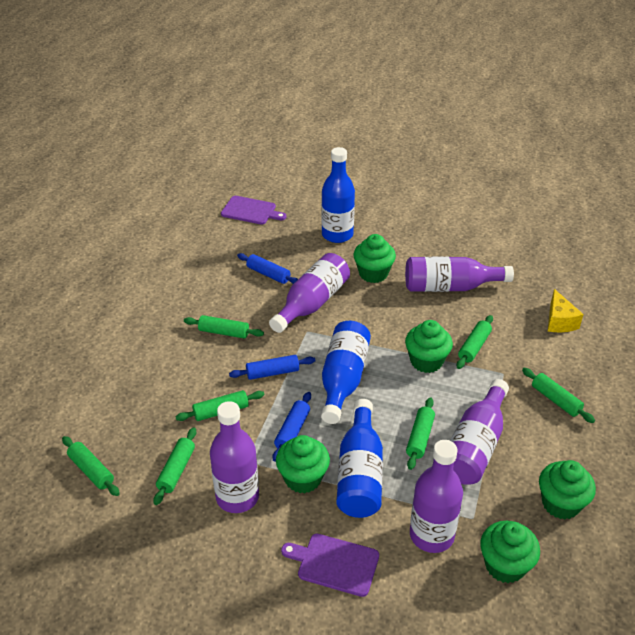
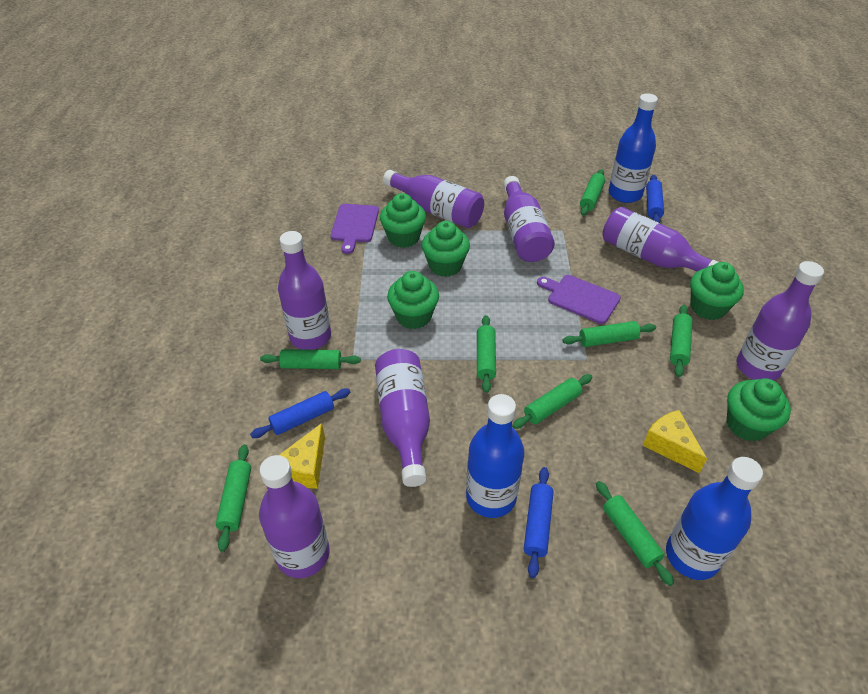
green rolling pin: 7 -> 8
purple bottle: 5 -> 7
yellow cheese: 1 -> 2

